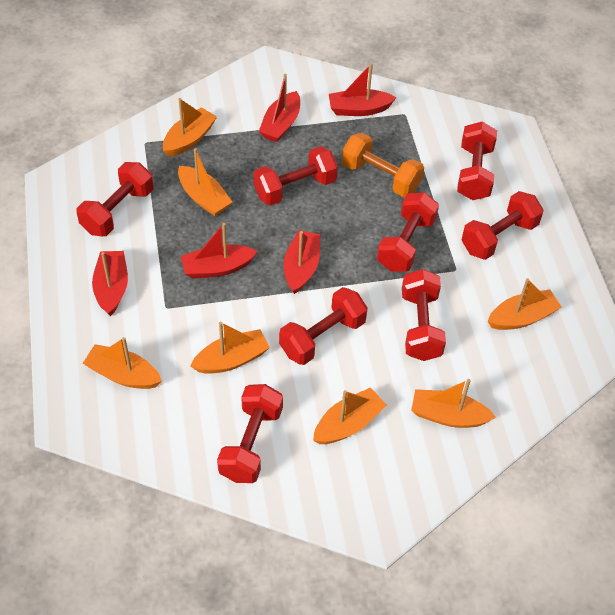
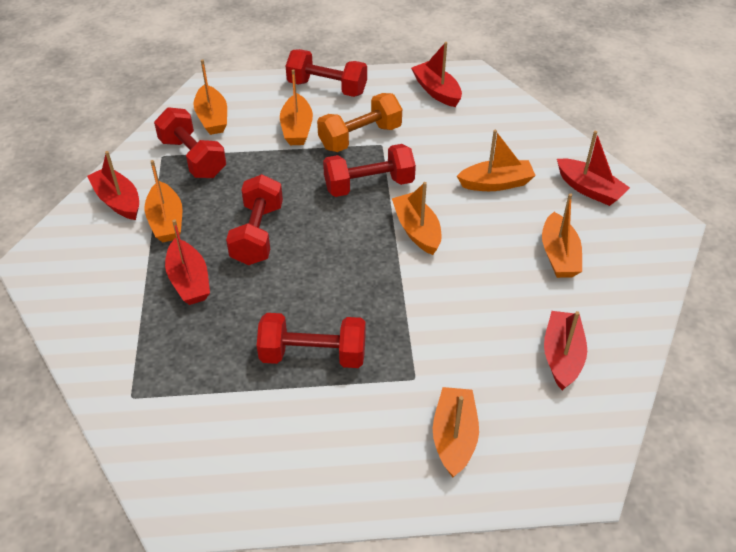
red dumbbell: 8 -> 5

